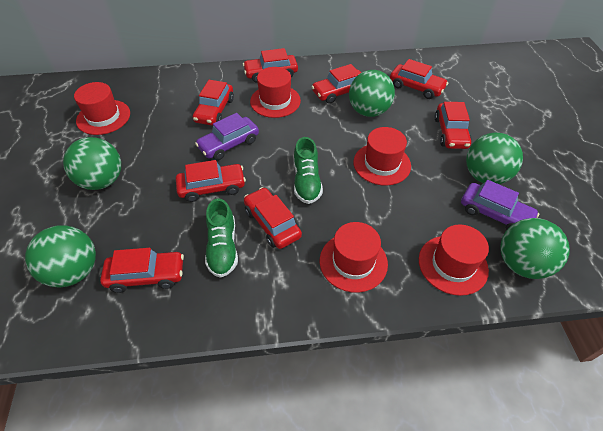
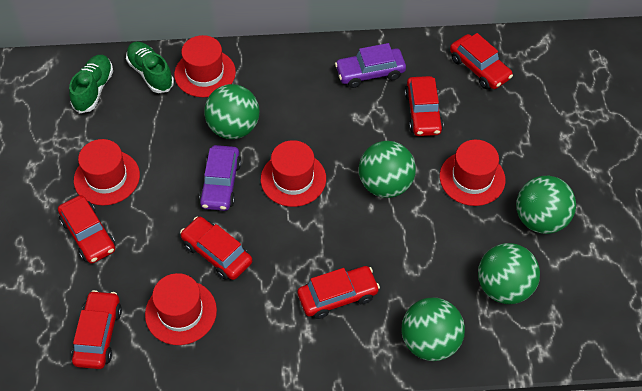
red car: 8 -> 6

